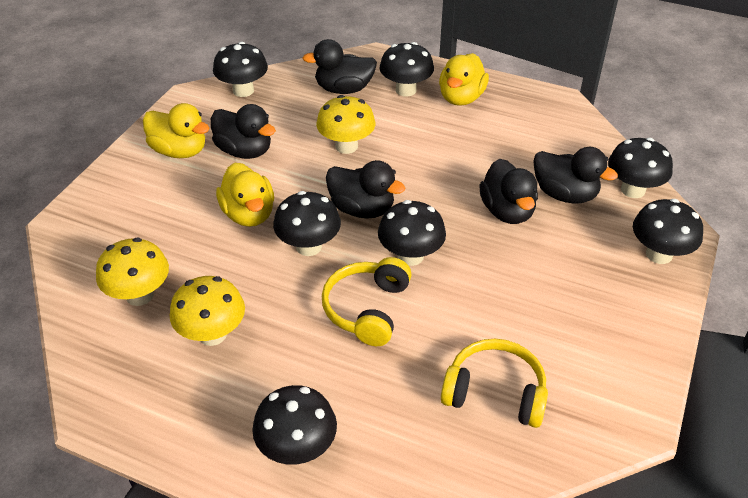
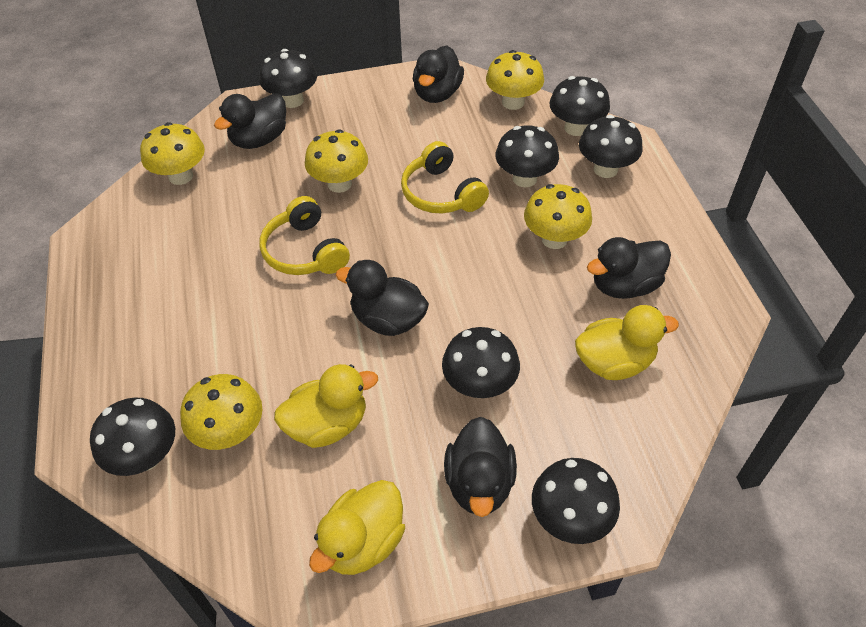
yellow mushroom: 3 -> 5

